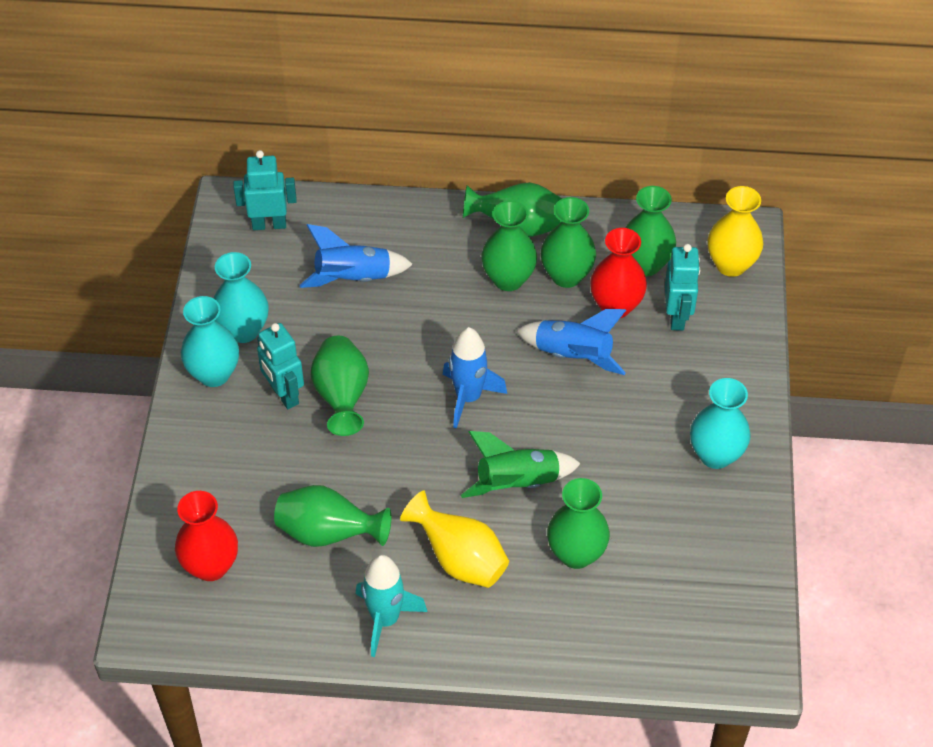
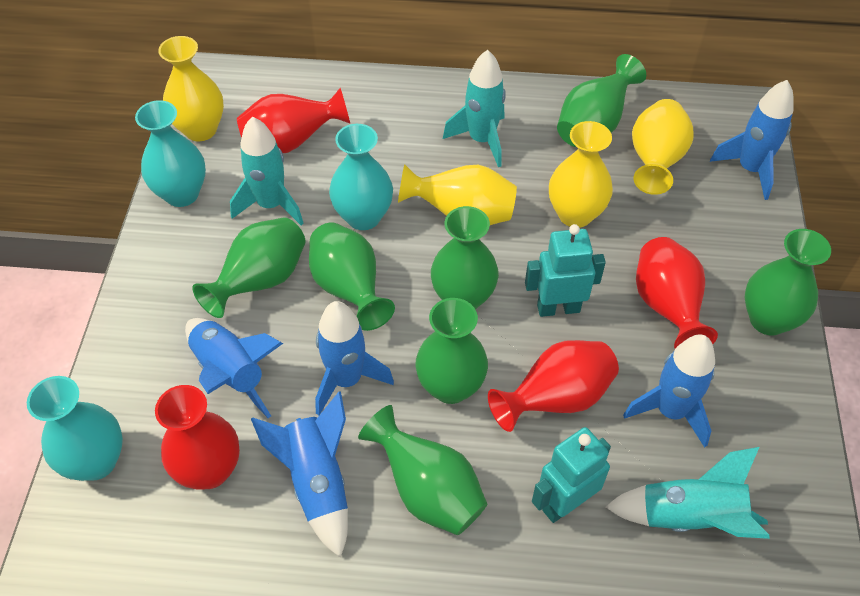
blue rocket: 3 -> 5
green rocket: 1 -> 0
red vase: 2 -> 4
turquoise robot: 3 -> 2
turquoise rocket: 1 -> 3
yellow vase: 2 -> 4

